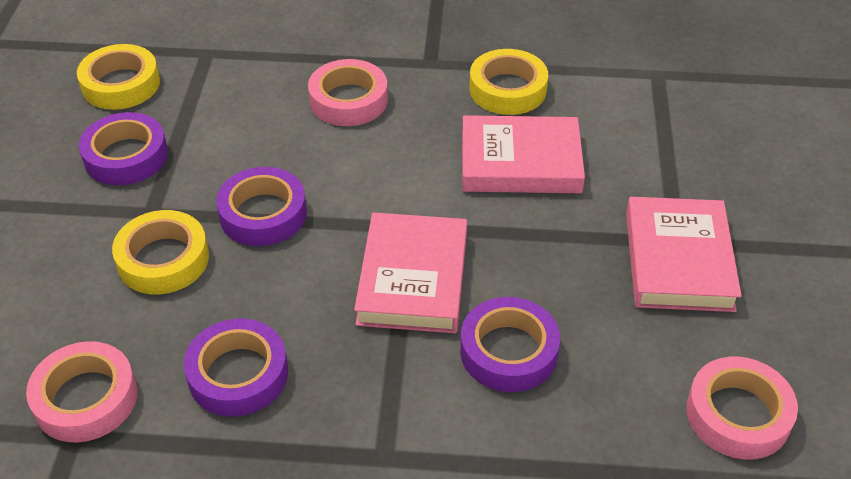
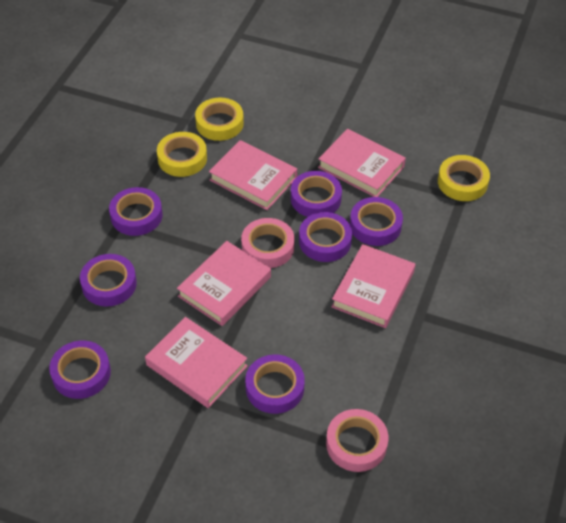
pink book: 3 -> 5
pink tape: 3 -> 2
purple tape: 4 -> 7

